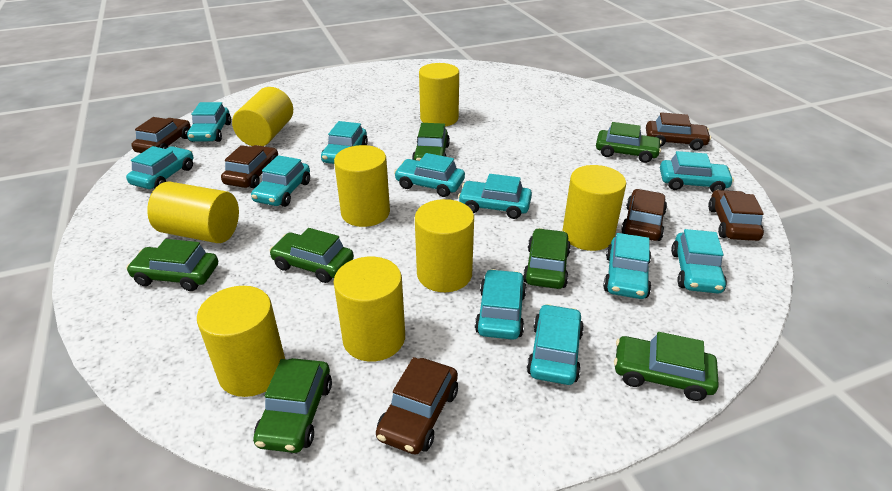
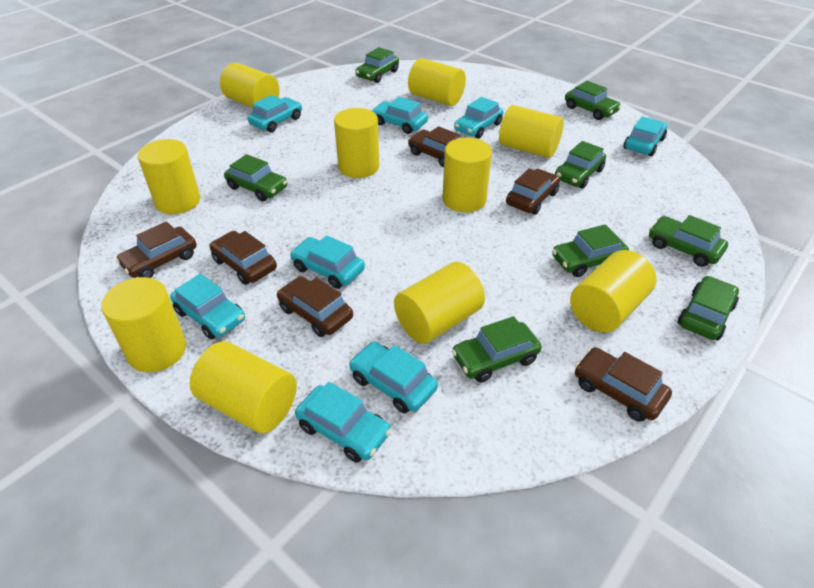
green car: 7 -> 8
turquoise car: 11 -> 8
yellow cylinder: 8 -> 10

